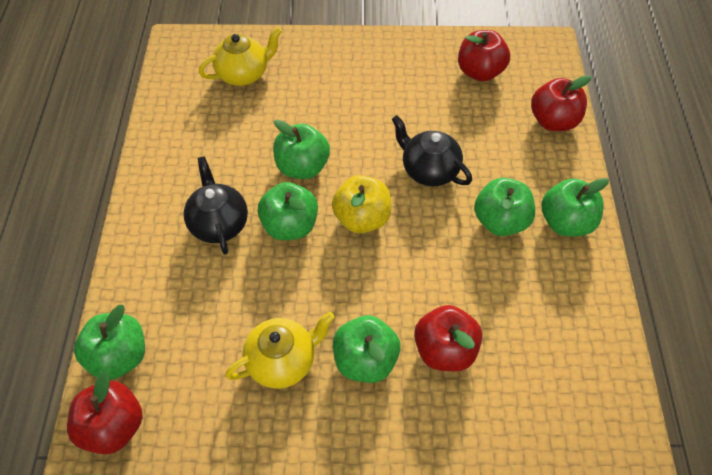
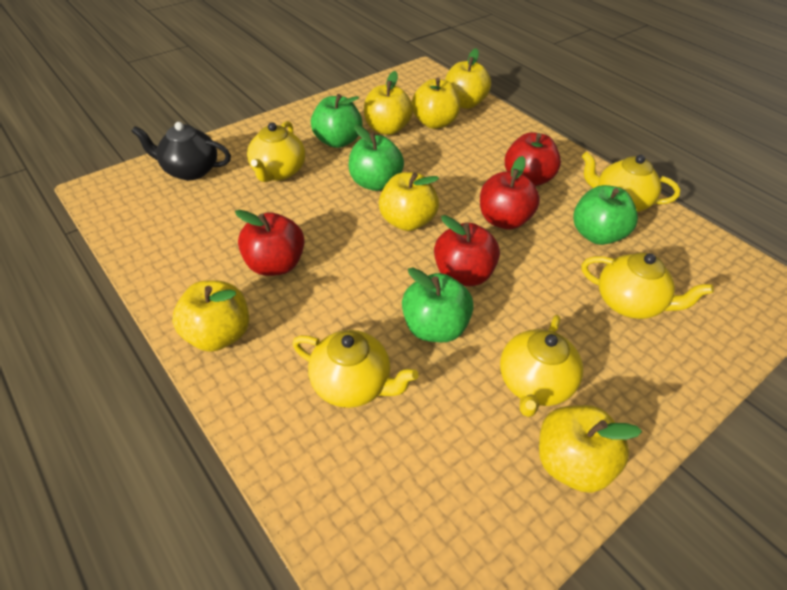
black teapot: 2 -> 1
green apple: 6 -> 4
yellow apple: 1 -> 6
yellow teapot: 2 -> 5

